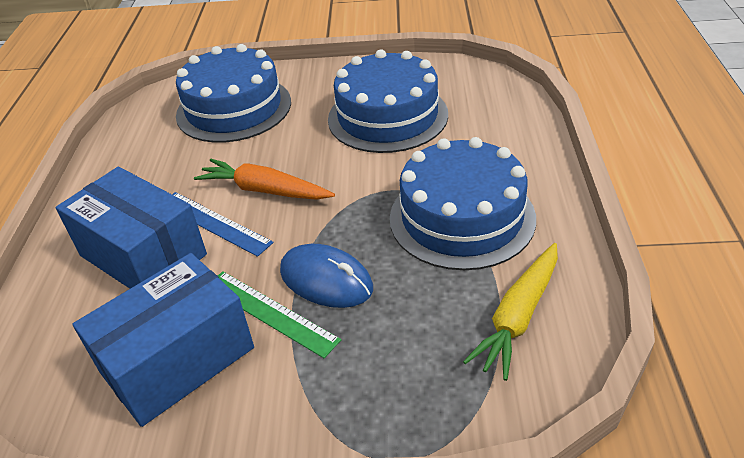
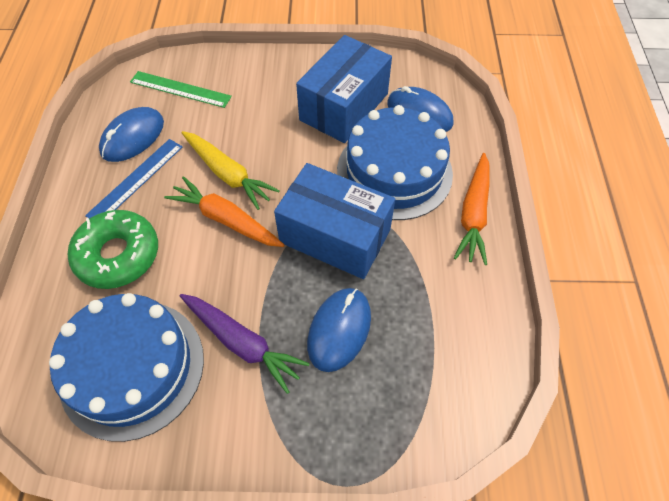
blue cake: 3 -> 2
blue mouse: 1 -> 3
green donut: 0 -> 1
orange carrot: 1 -> 2
purple carrot: 0 -> 1

